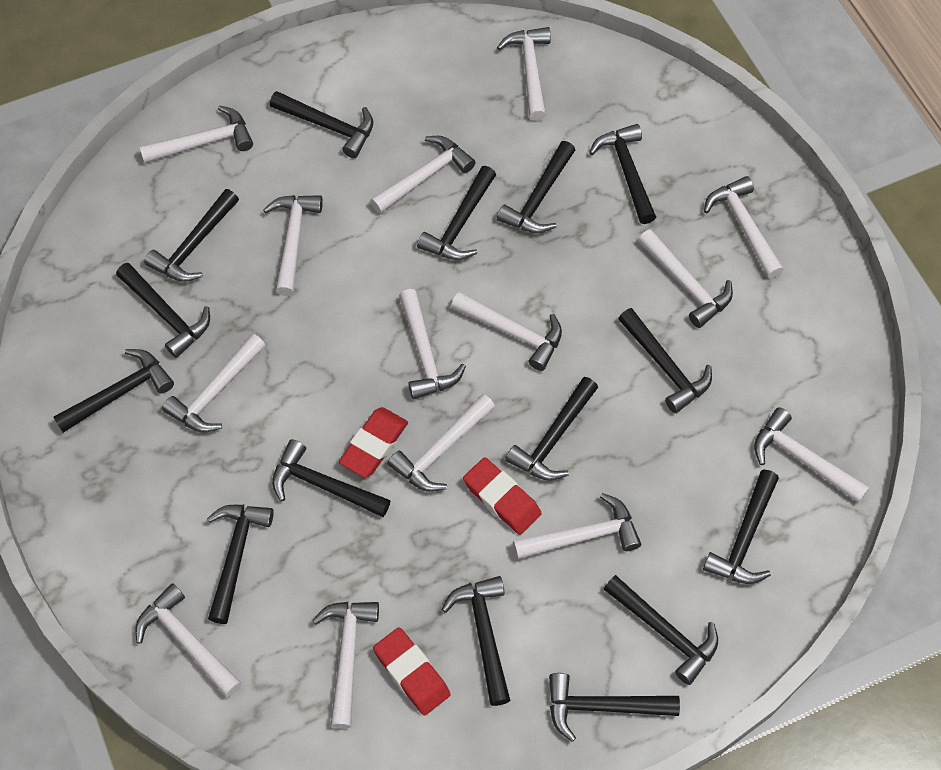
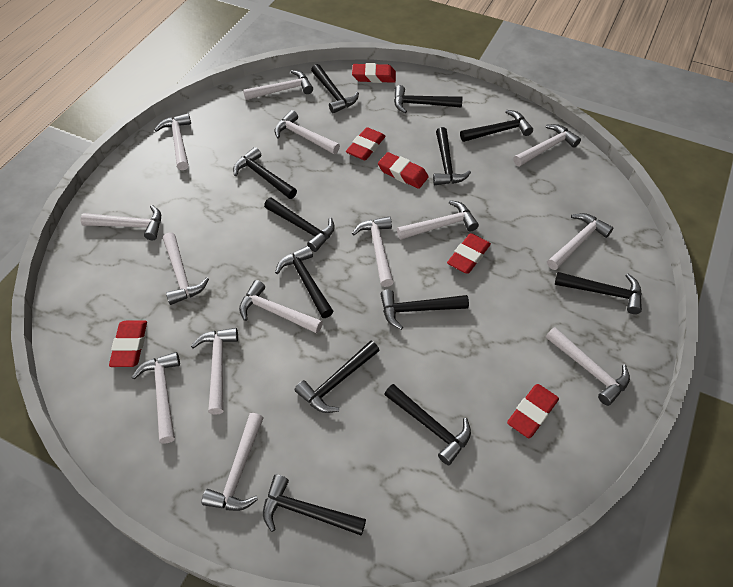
black hammer: 15 -> 12
red eraser: 3 -> 6

